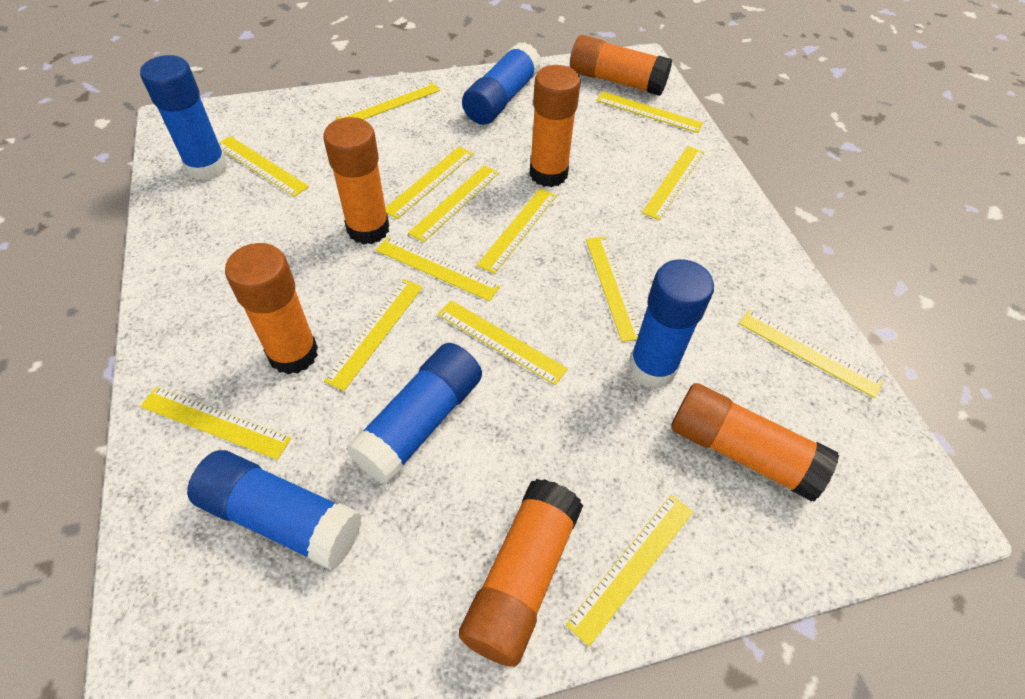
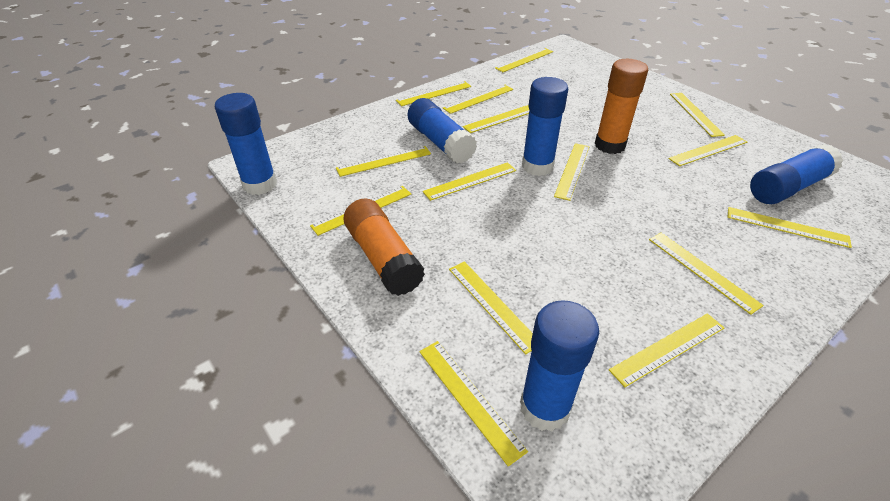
orange glue stick: 6 -> 2
yellow ruler: 14 -> 15

